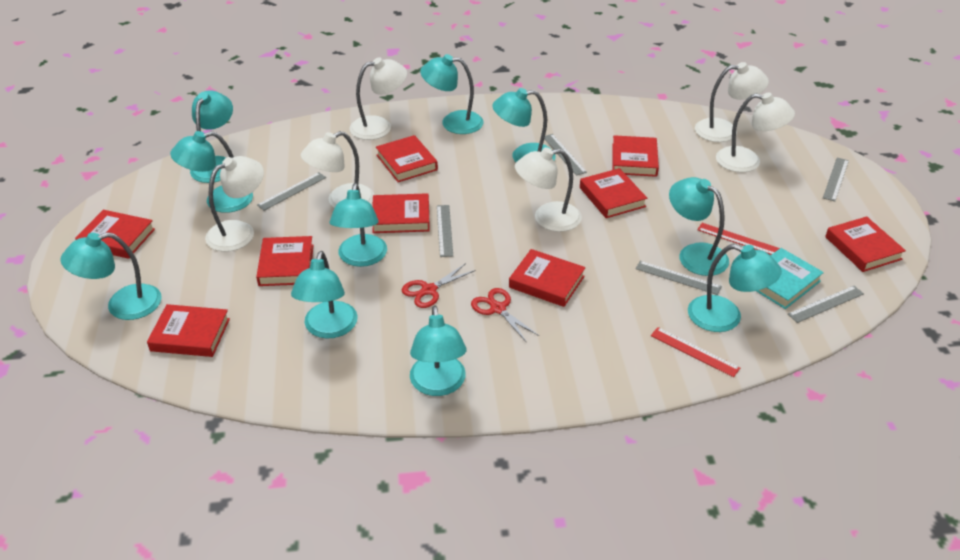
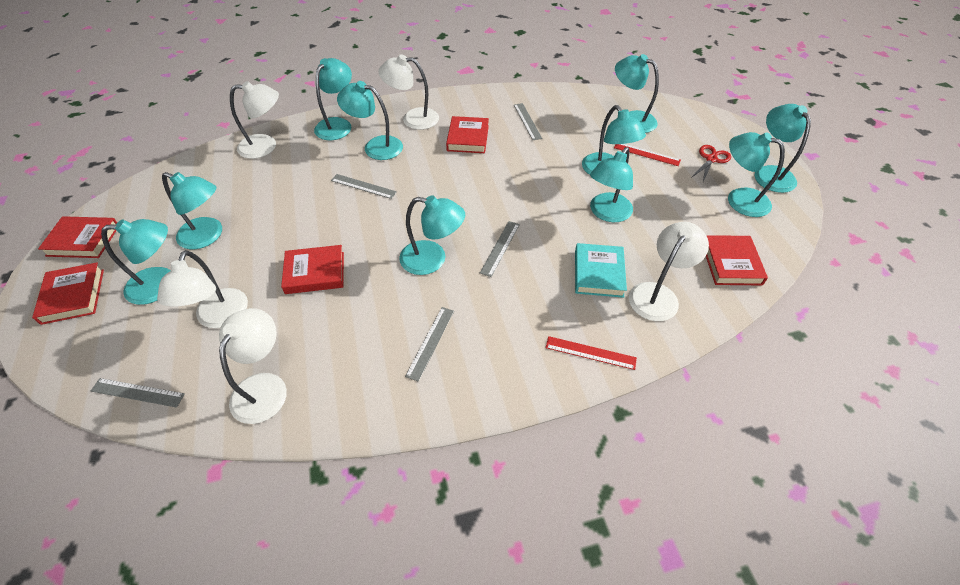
grey ruler: 6 -> 5
red book: 9 -> 5
red scissors: 2 -> 1
white lamp: 6 -> 5

